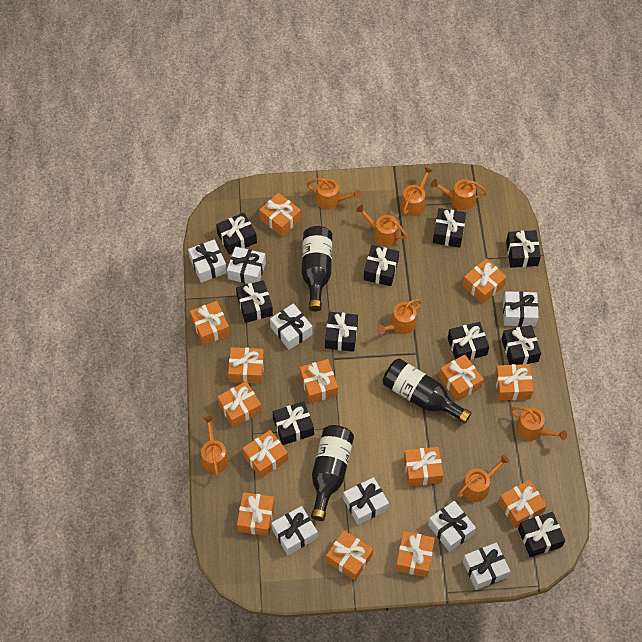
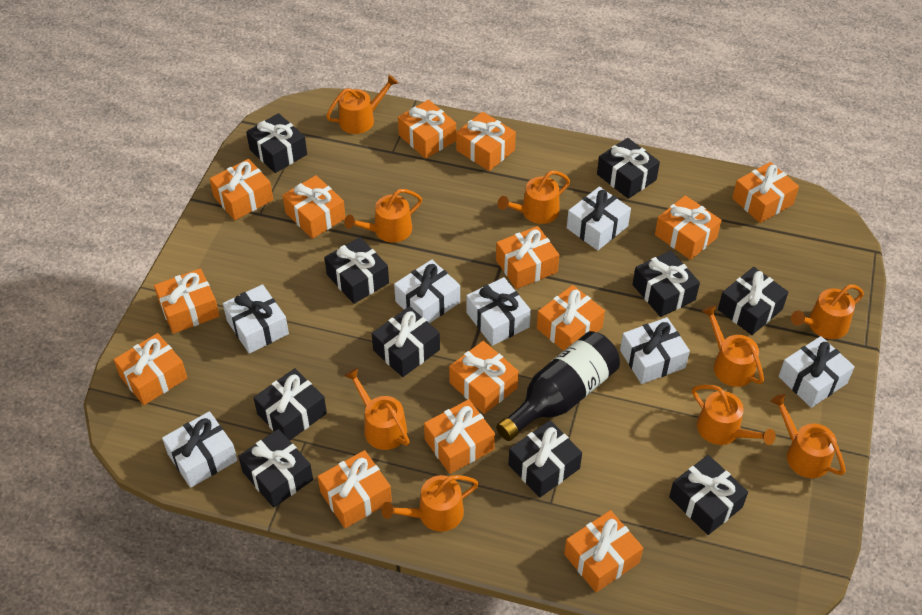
black bottle: 3 -> 1
orange watering can: 8 -> 9
white gift: 8 -> 7

